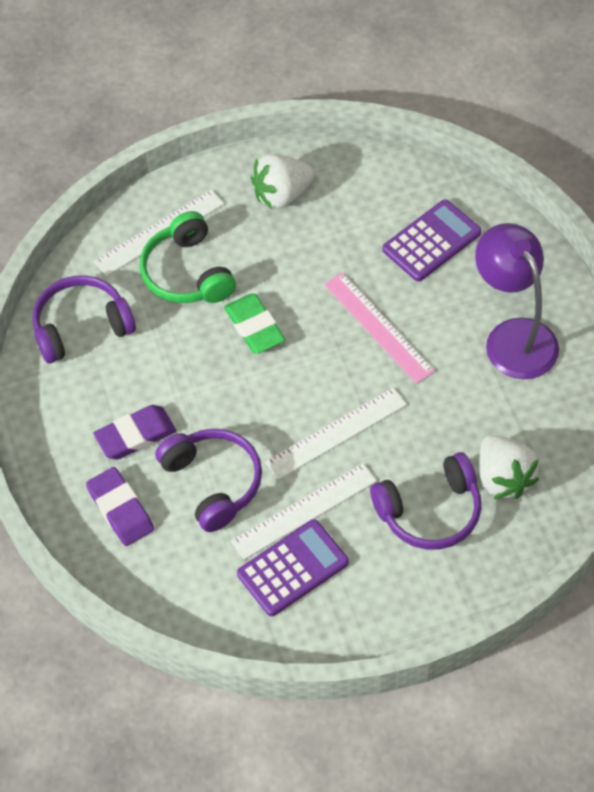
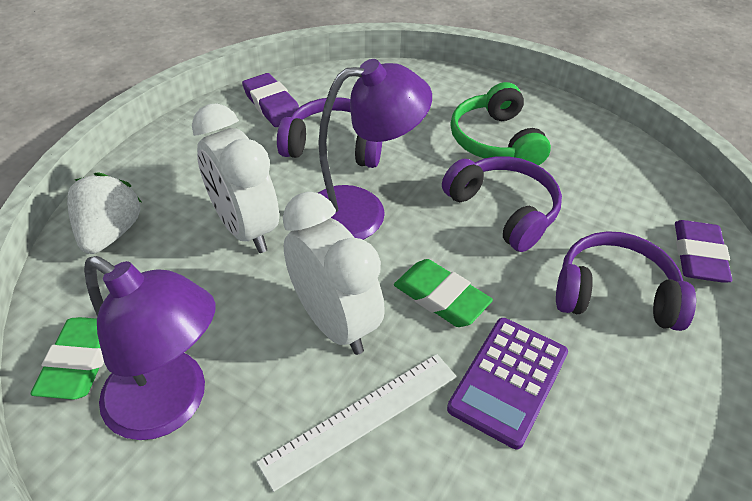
green eraser: 1 -> 2
pink ruler: 1 -> 0
purple calculator: 2 -> 1
purple lamp: 1 -> 2
white clock: 0 -> 2
white ruler: 3 -> 1
white strawberry: 2 -> 1

